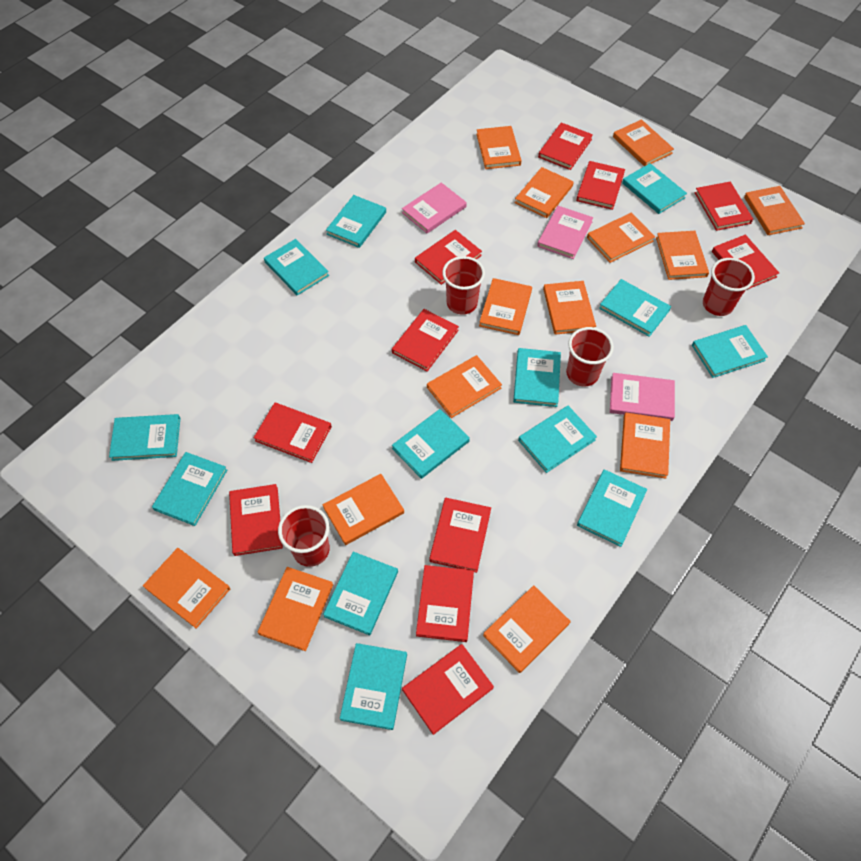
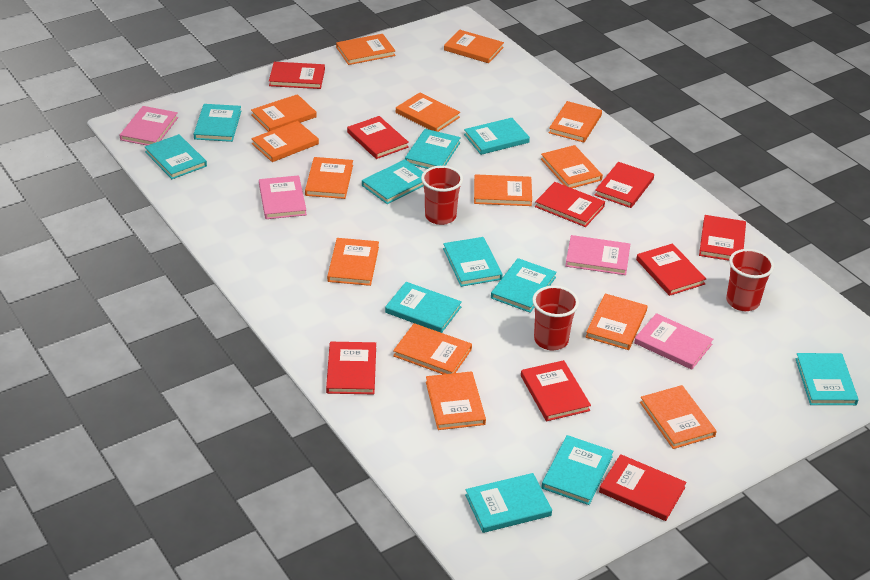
pink book: 3 -> 4
red book: 11 -> 9
red cup: 4 -> 3
turquoise book: 13 -> 11

